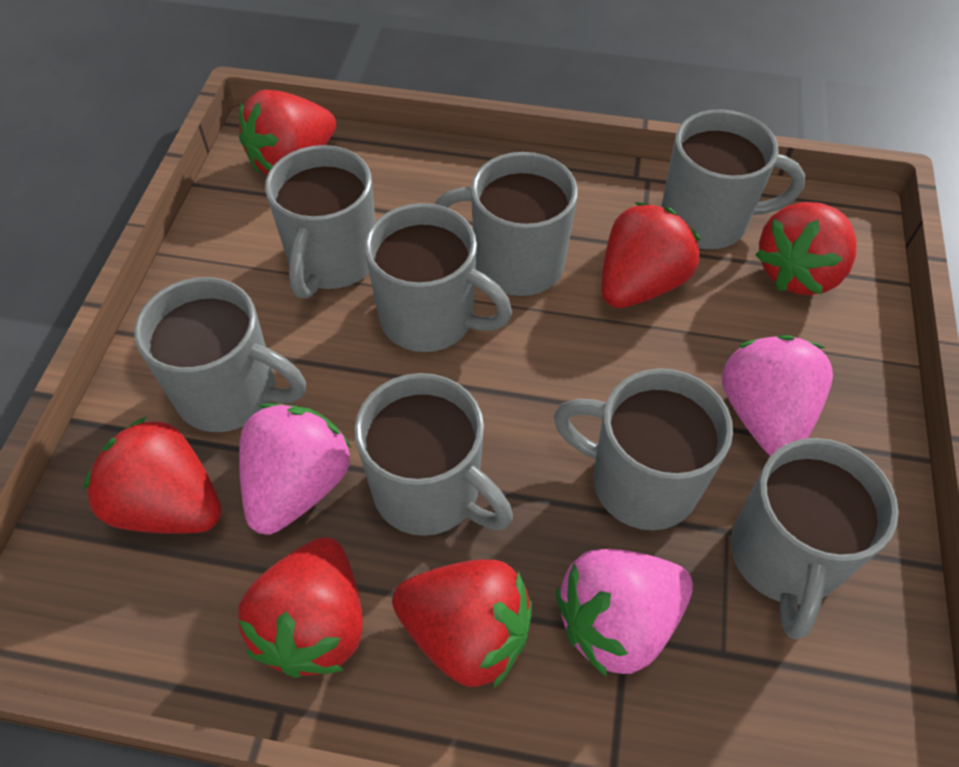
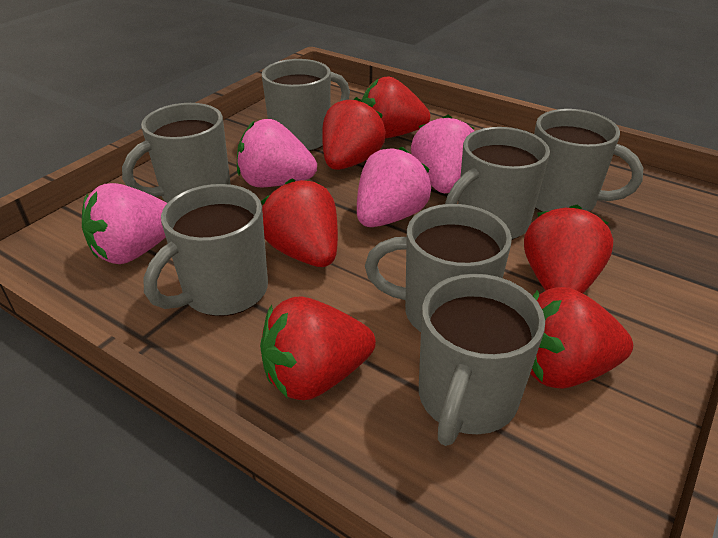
grey mug: 8 -> 7
pink strawberry: 3 -> 4

